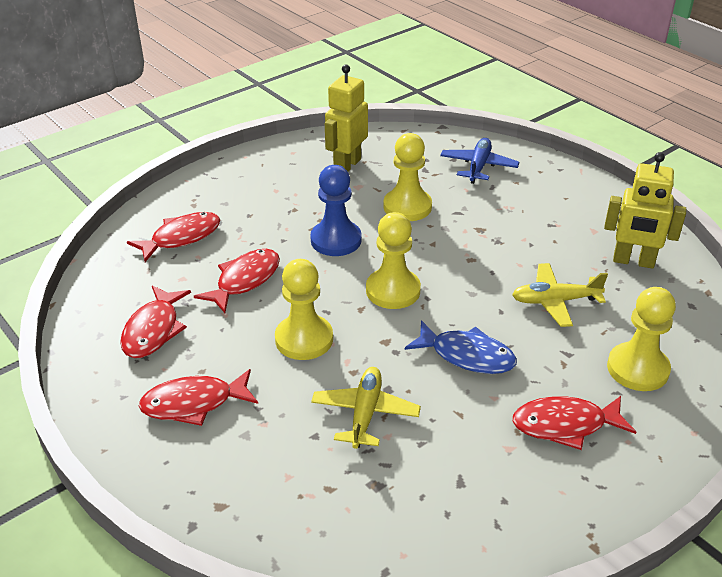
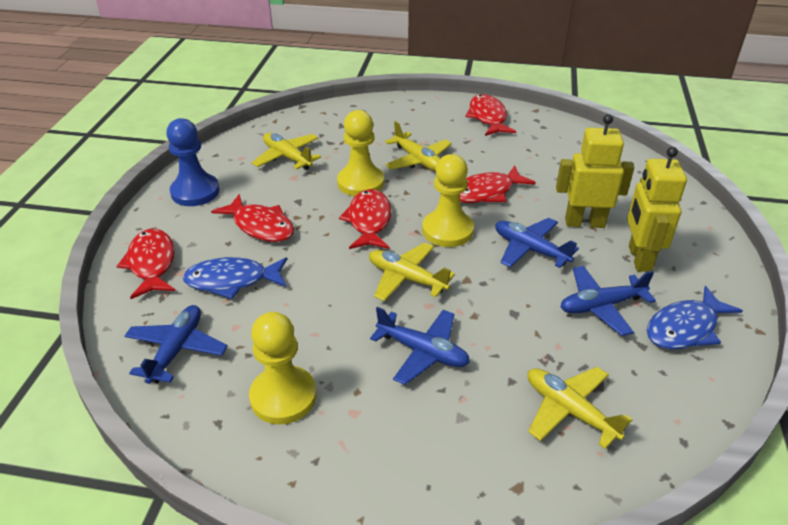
blue fish: 1 -> 2
blue plane: 1 -> 4
yellow pawn: 4 -> 3
yellow plane: 2 -> 4

